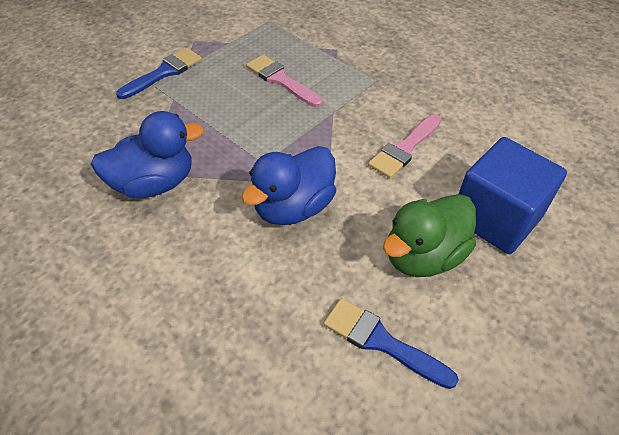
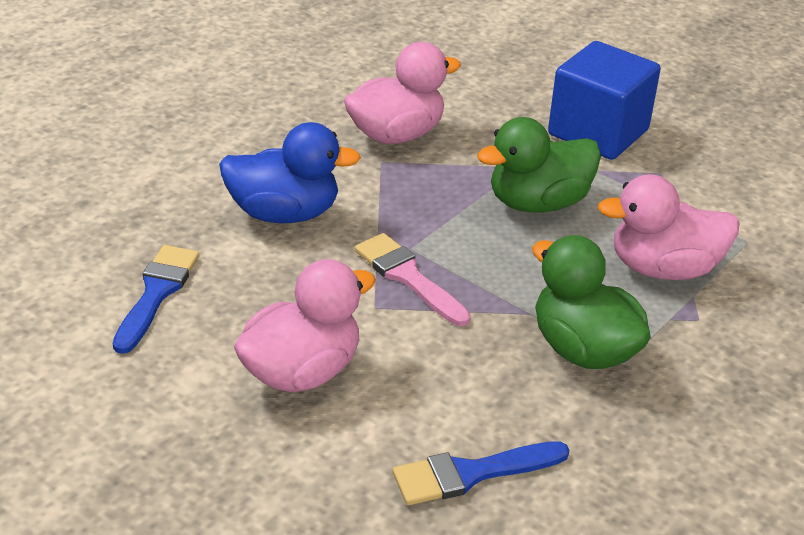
blue duck: 2 -> 1
green duck: 1 -> 2
pink brush: 2 -> 1
pink duck: 0 -> 3

